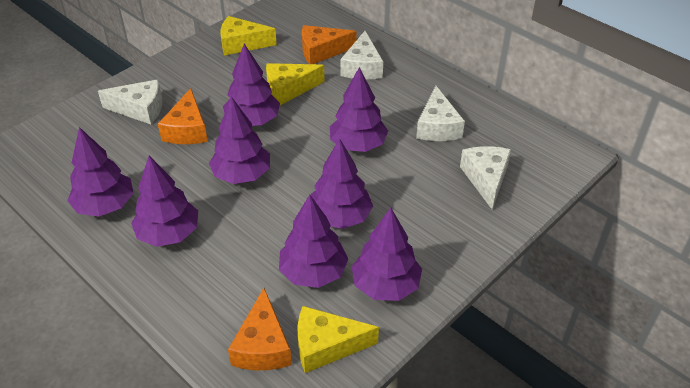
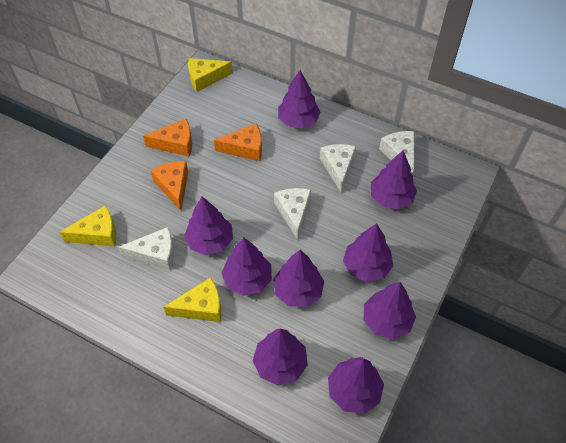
purple tree: 8 -> 9

